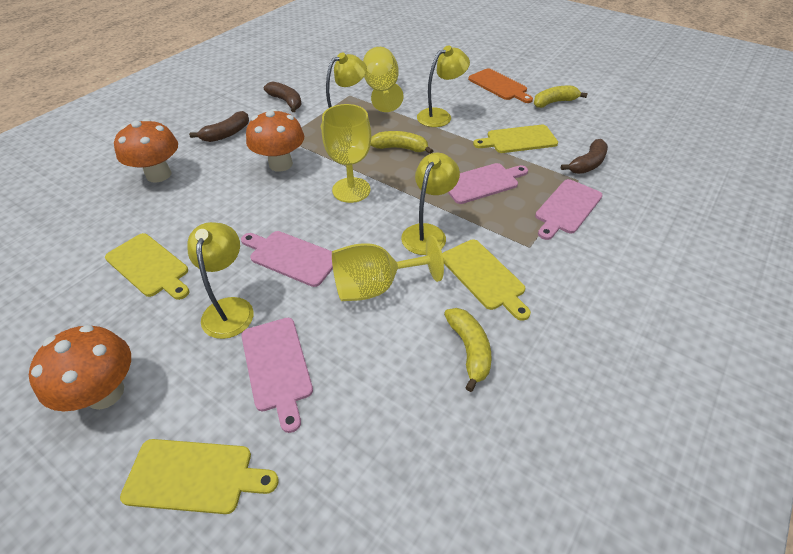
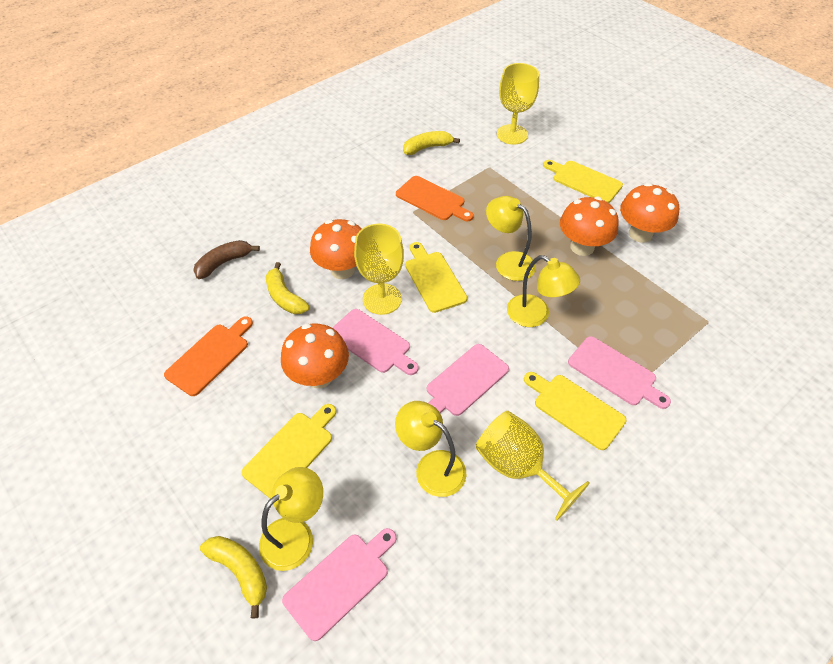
brown banana: 3 -> 1
orange cutting board: 1 -> 2
orange mushroom: 3 -> 4

